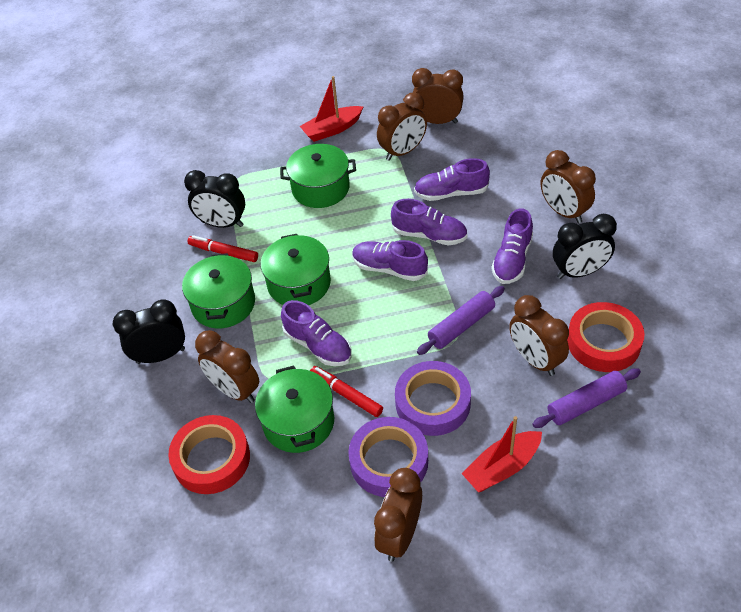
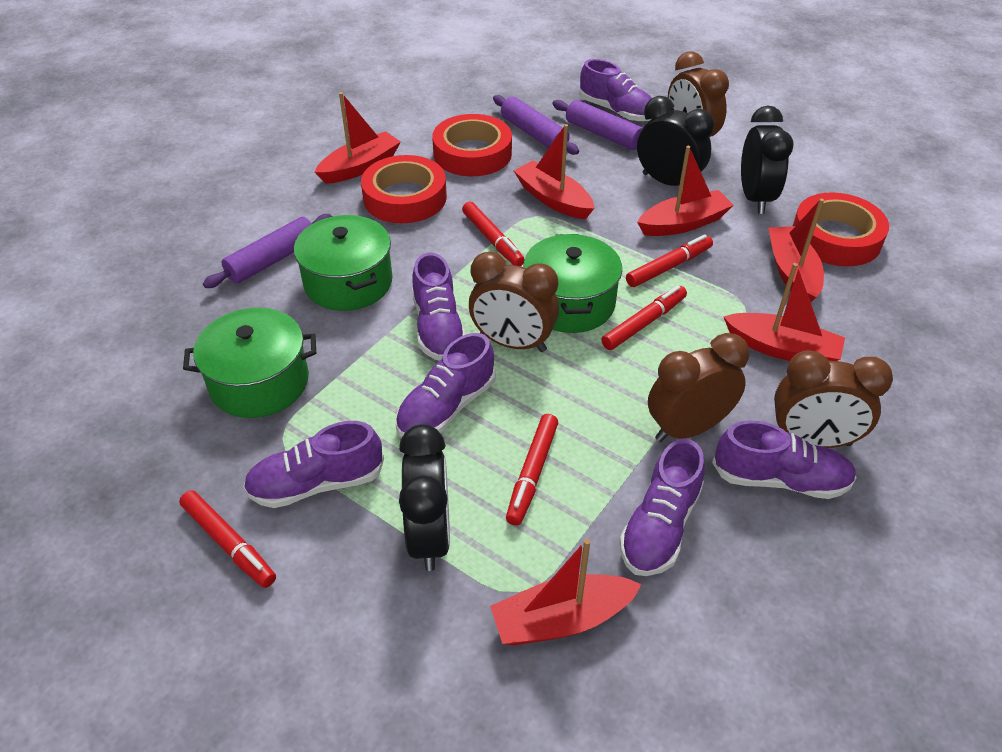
brown clock: 6 -> 4
green pot: 4 -> 3
purple rolling pin: 2 -> 3
purple shoe: 5 -> 6
purple tape: 2 -> 0
red boat: 2 -> 6
red marker: 2 -> 5
red tape: 2 -> 3

